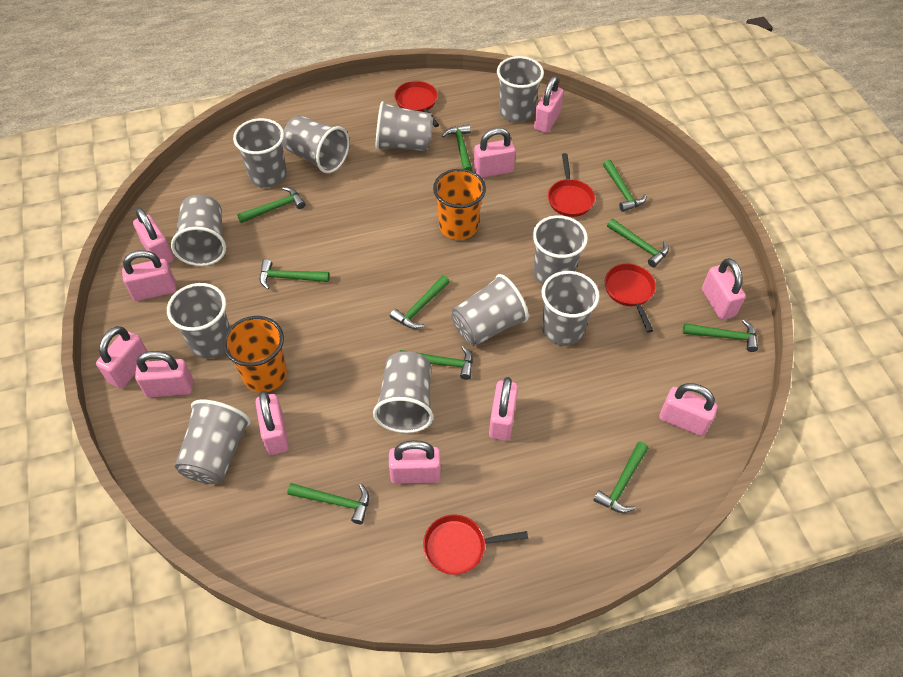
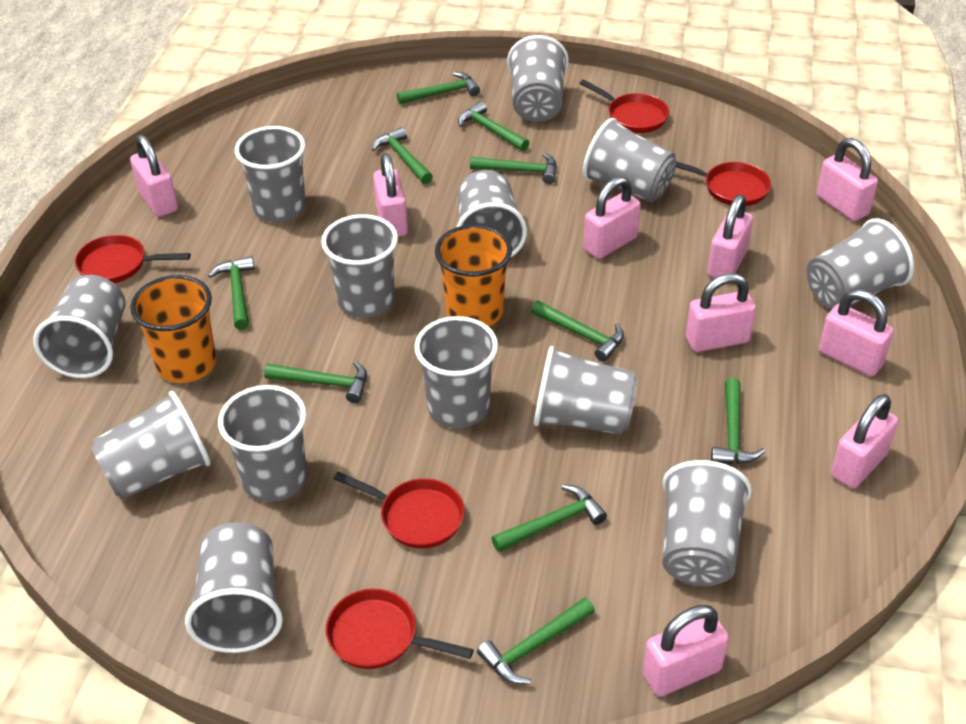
grey cup: 11 -> 13
pink padlock: 11 -> 9
red pan: 4 -> 5

